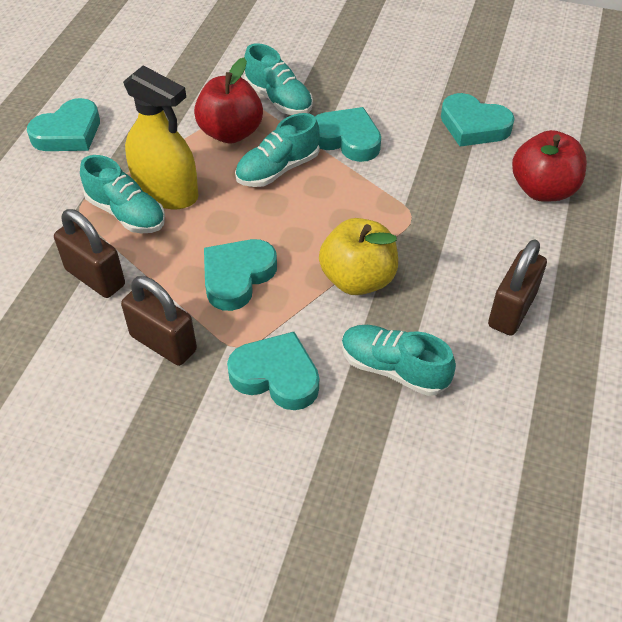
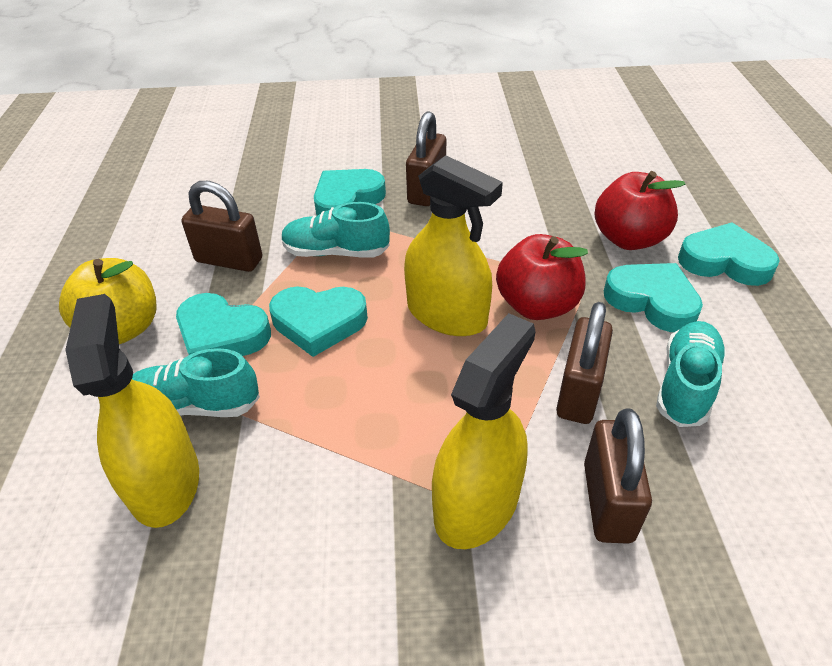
brown padlock: 3 -> 4
turquoise shoe: 4 -> 3
yellow spray bottle: 1 -> 3

